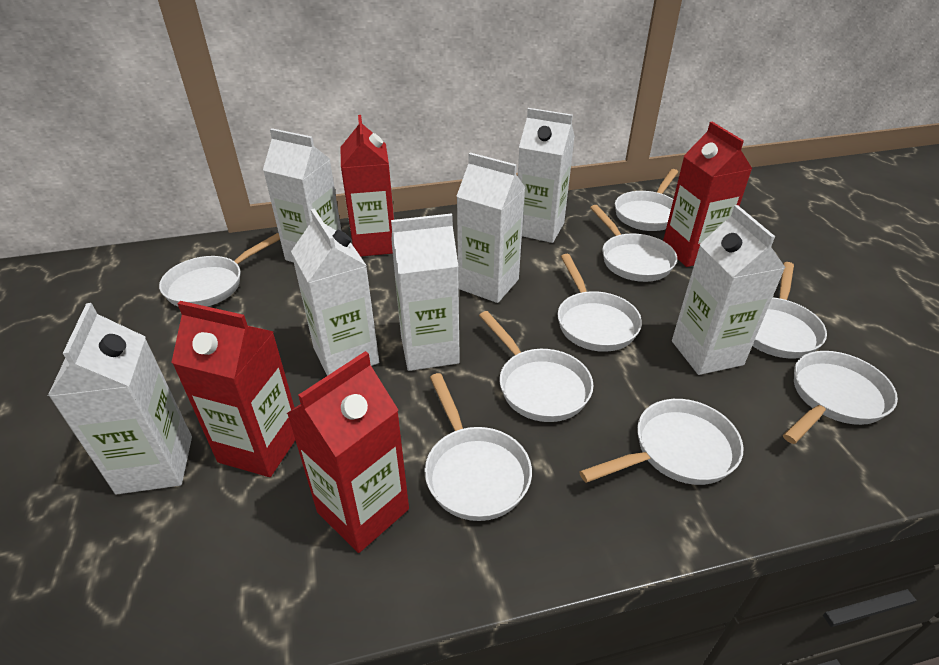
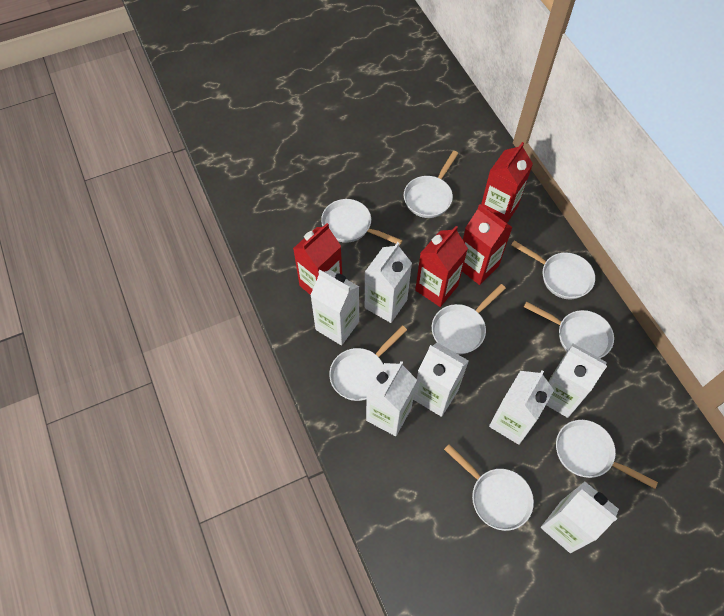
white pan: 9 -> 8

